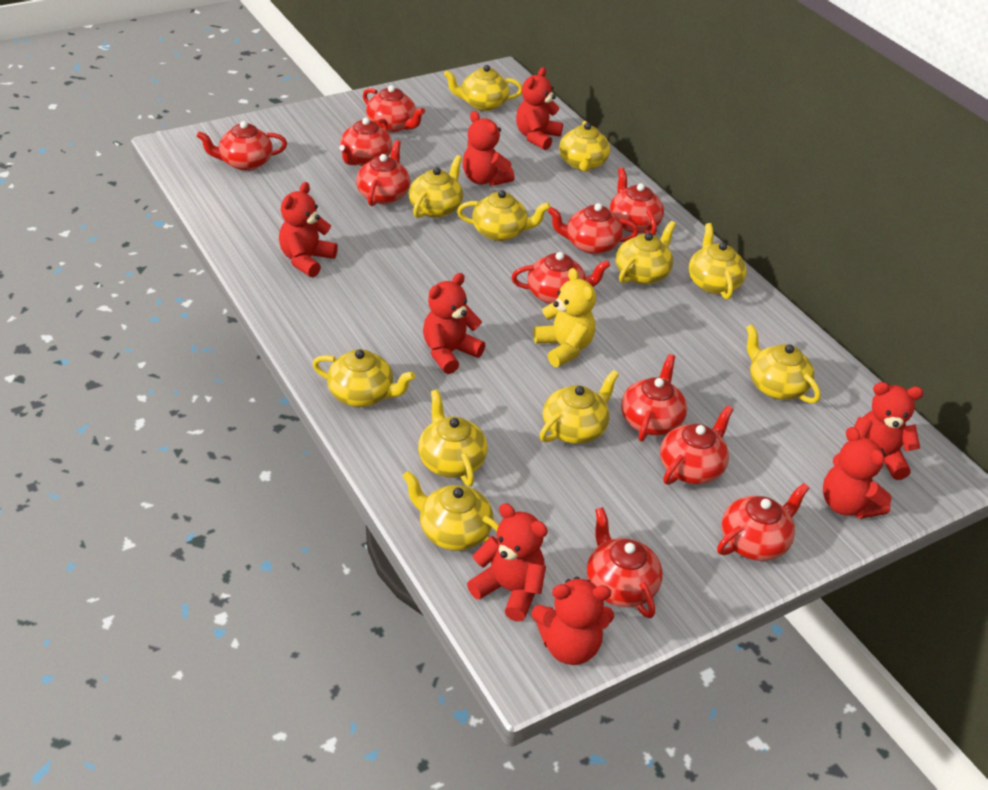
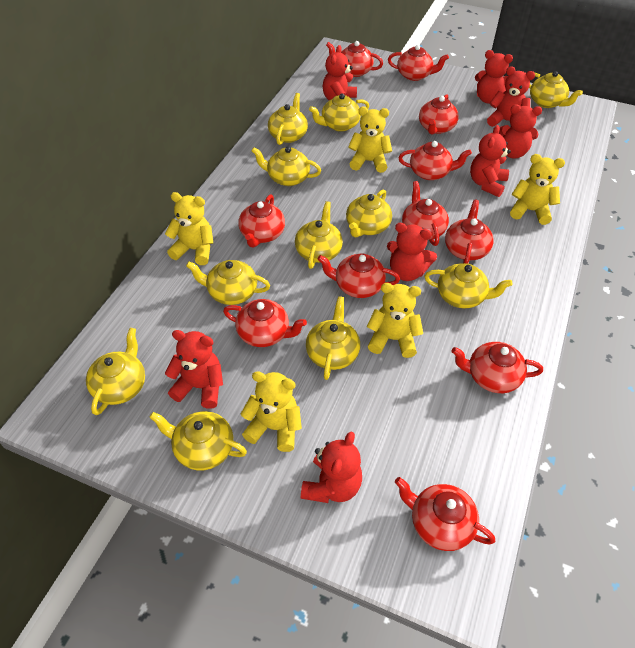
yellow teddy bear: 1 -> 5

